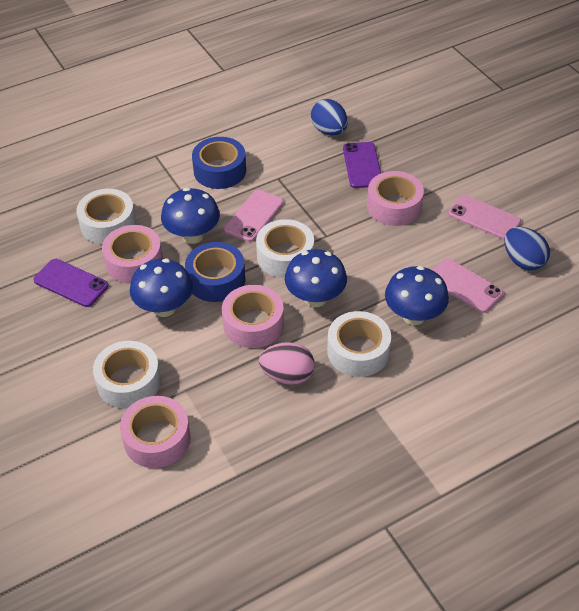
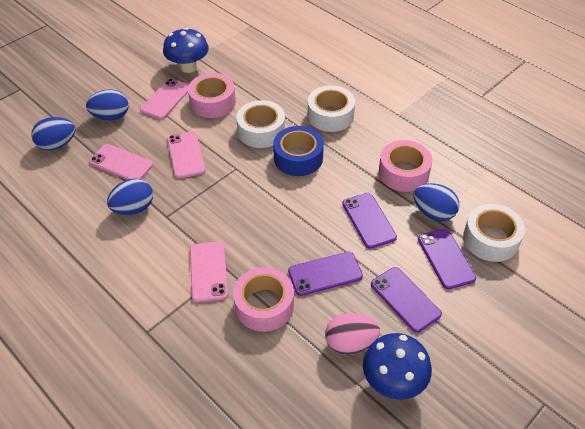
blue egg: 2 -> 4
blue mushroom: 4 -> 2
blue tape: 2 -> 1
pink phone: 3 -> 4
pink tape: 4 -> 3
purple phone: 2 -> 4
white tape: 4 -> 3

